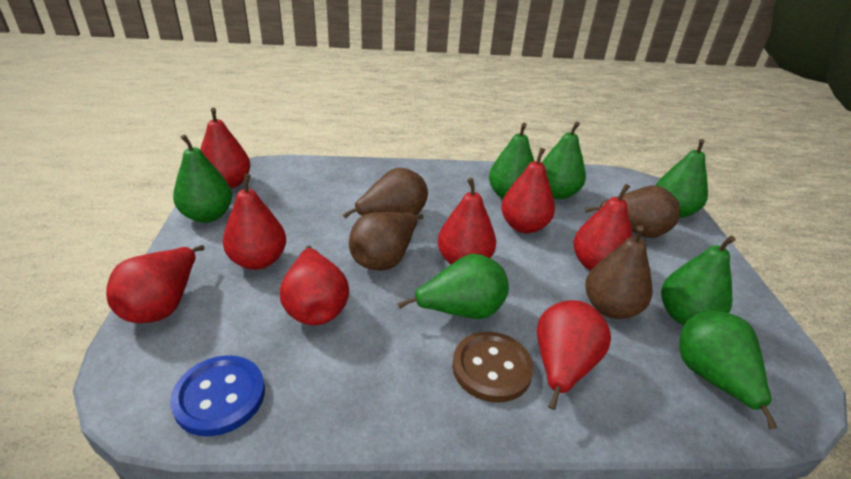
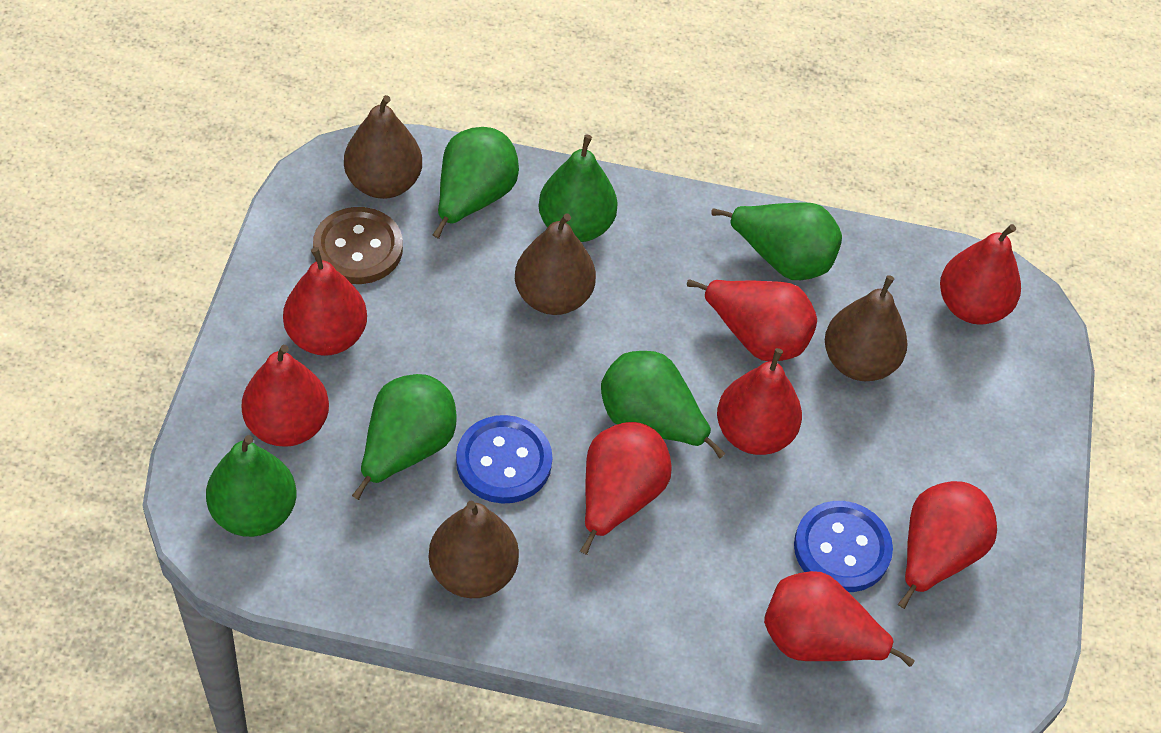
blue button: 1 -> 2
green pear: 7 -> 6

